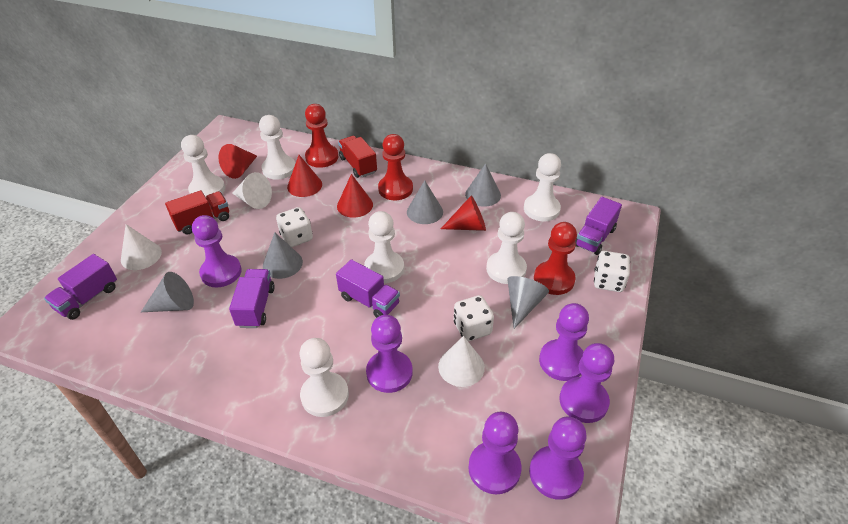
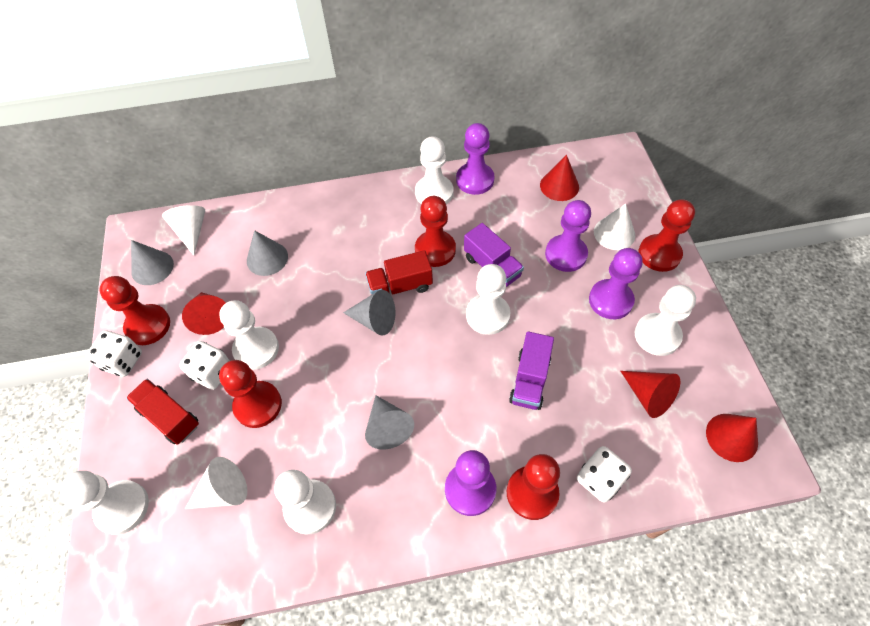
grey cone: 5 -> 4
purple pawn: 6 -> 4
purple truck: 4 -> 2
red pawn: 3 -> 5

